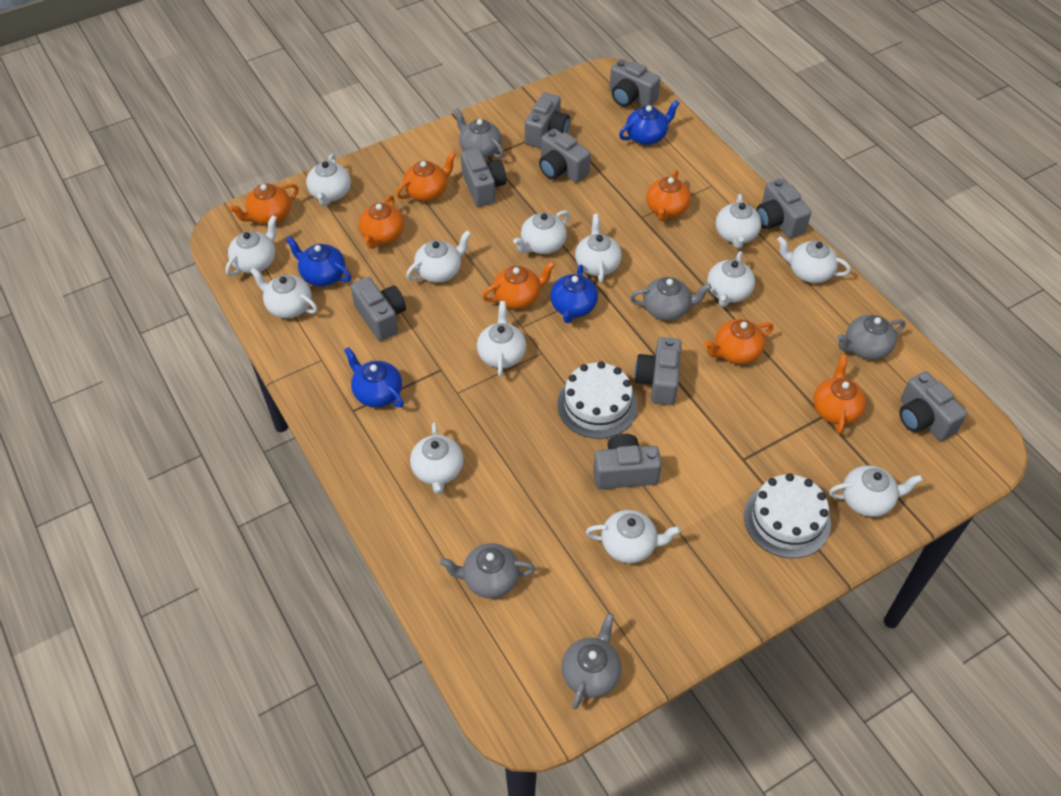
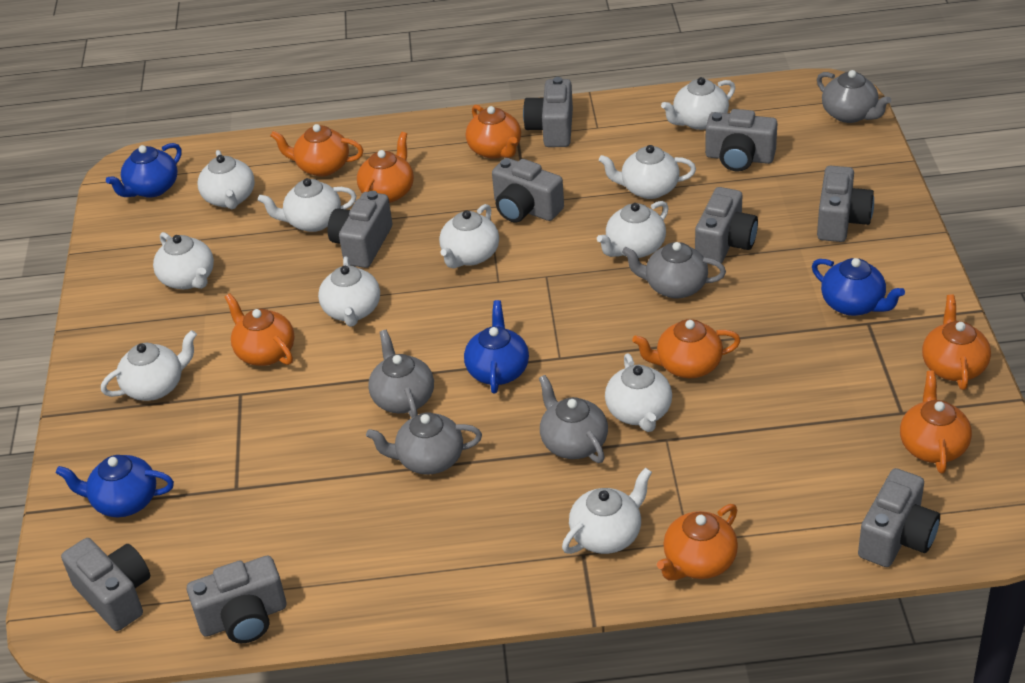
orange teapot: 7 -> 8
white cake: 2 -> 0
white teapot: 13 -> 11

